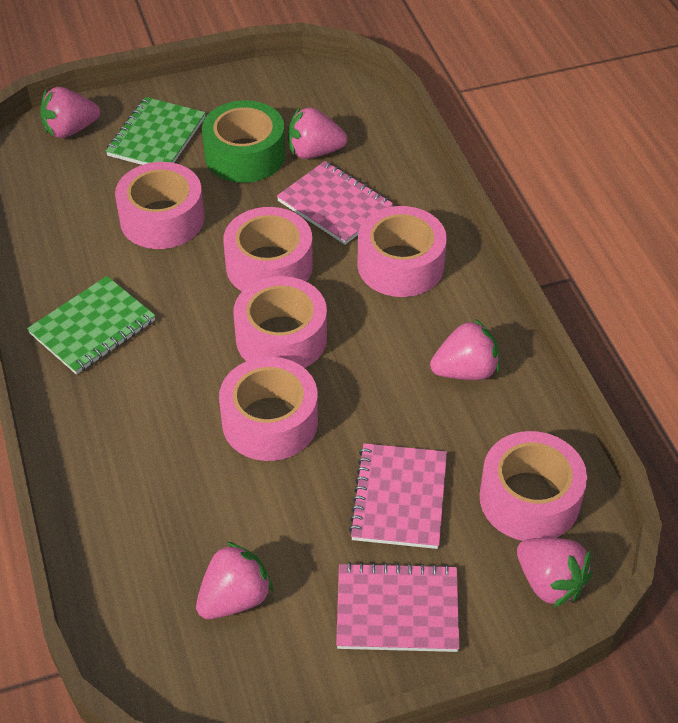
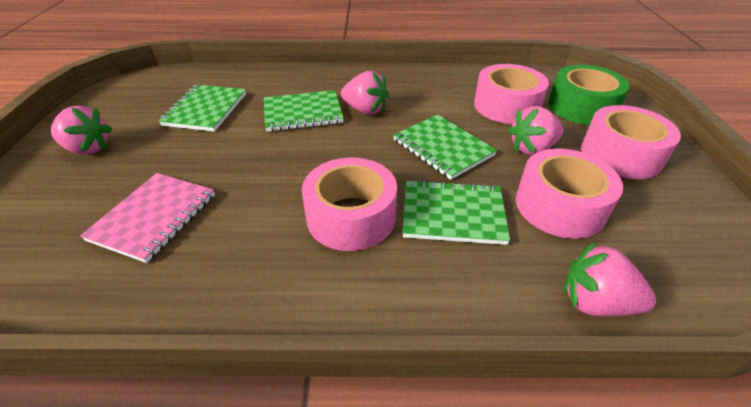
green notebook: 2 -> 4
pink notebook: 3 -> 1
pink strawberry: 5 -> 4
pink tape: 6 -> 4

